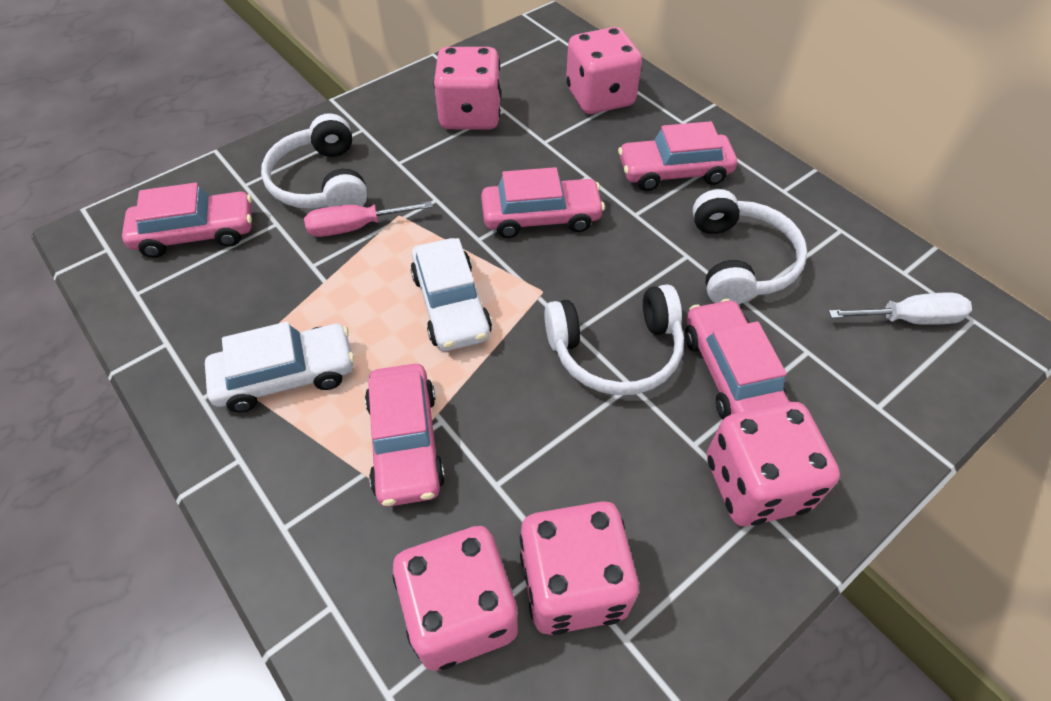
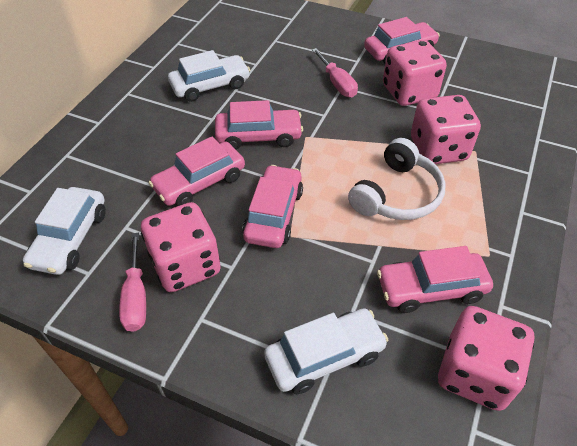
pink dice: 5 -> 4
pink screwdriver: 1 -> 2
white car: 2 -> 3
white headphones: 3 -> 1
white screwdriver: 1 -> 0

